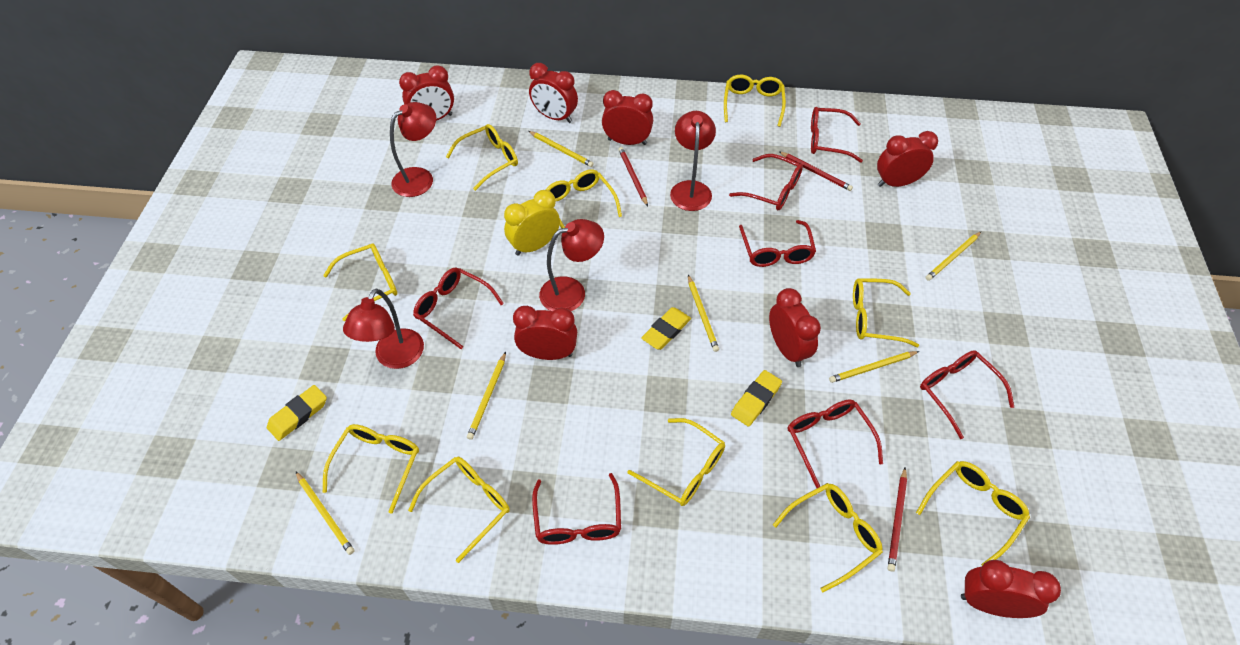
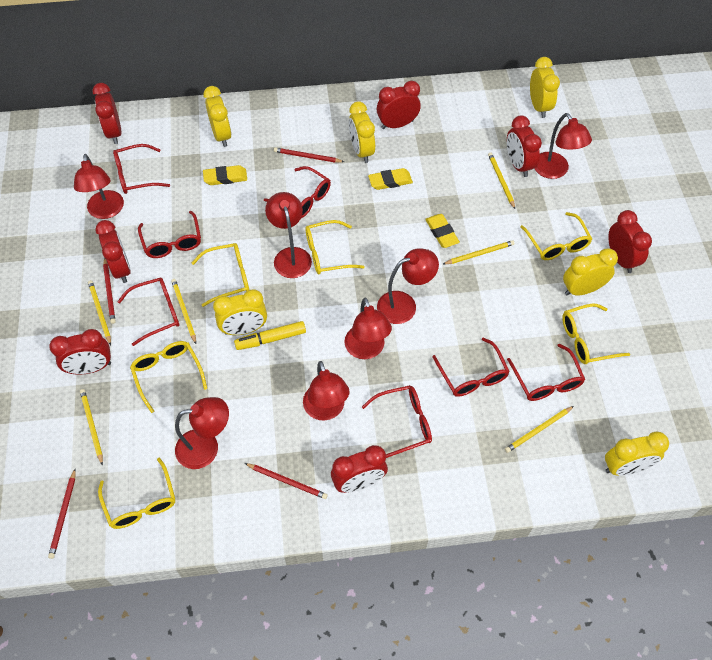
red lamp: 4 -> 7
red pencil: 3 -> 4
yellow clock: 1 -> 6
yellow glasses: 10 -> 6
yellow marker: 0 -> 1

